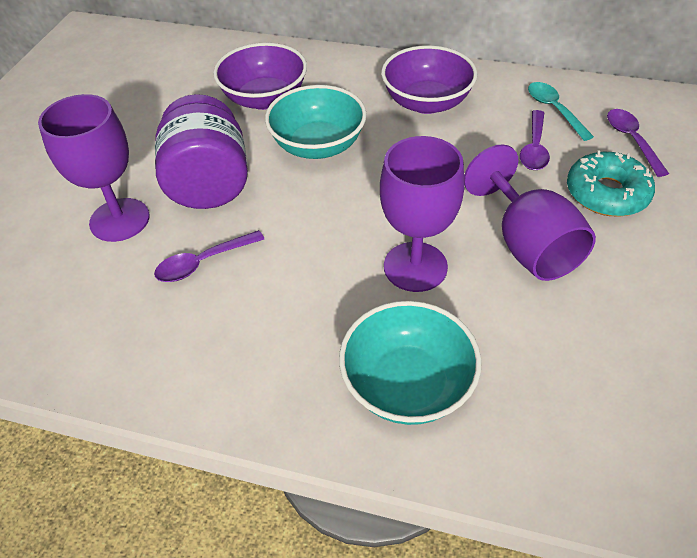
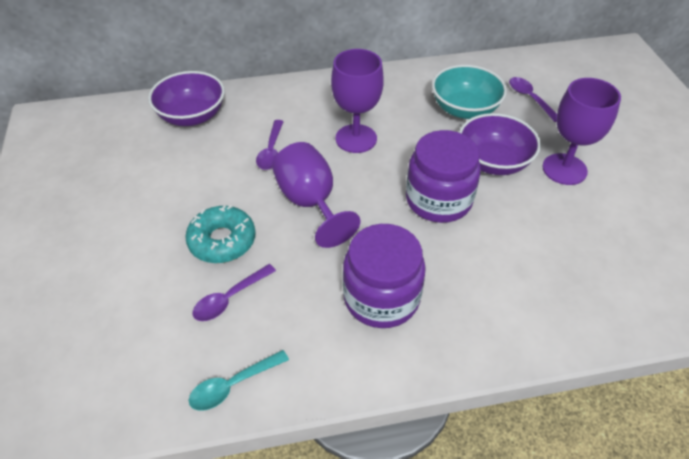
purple jar: 1 -> 2
turquoise bowl: 2 -> 1

